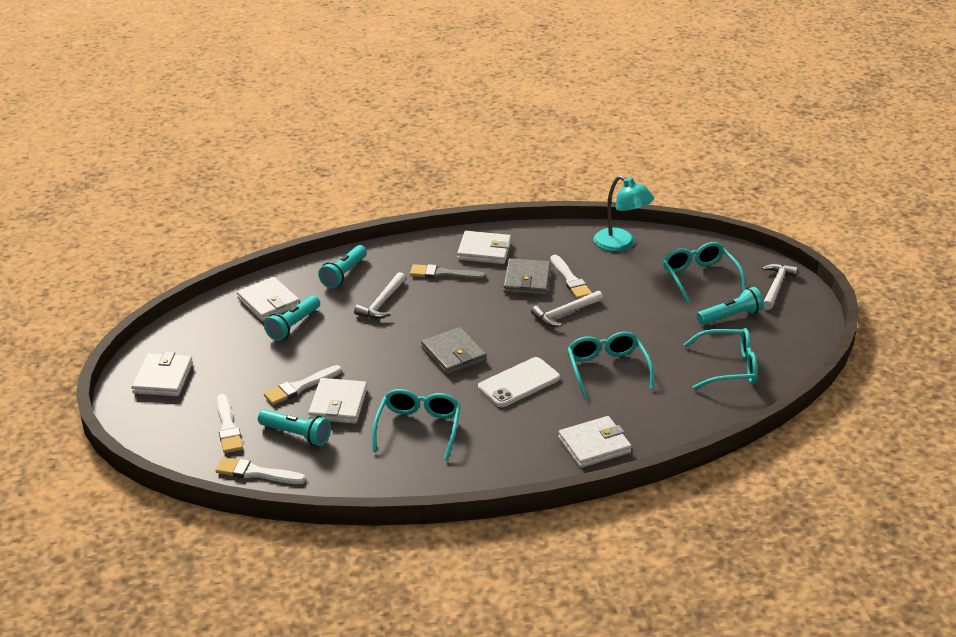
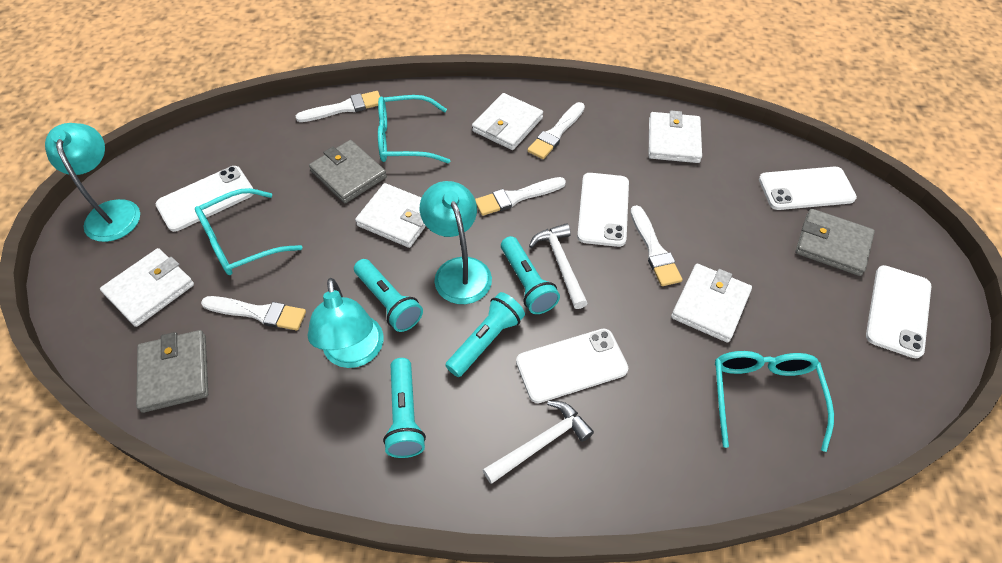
grey brush: 1 -> 0
grey wallet: 2 -> 3
turquoise glasses: 4 -> 3
turquoise lamp: 1 -> 3
white brush: 4 -> 5
white hammer: 3 -> 2
white phone: 1 -> 5

